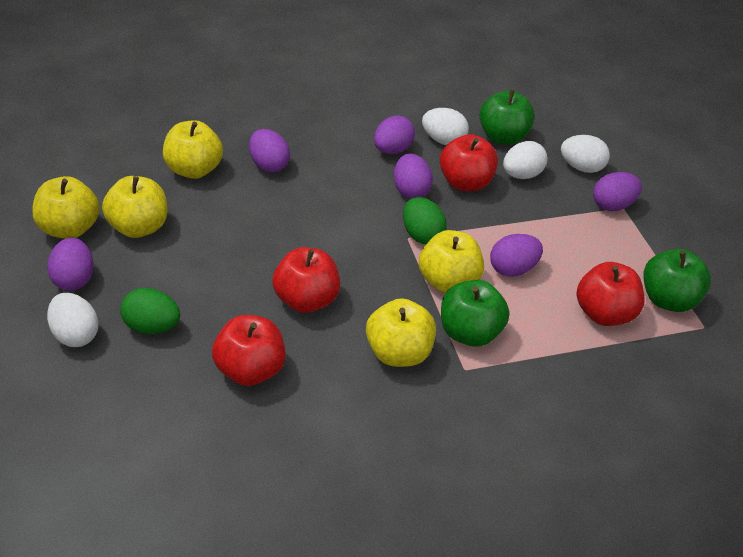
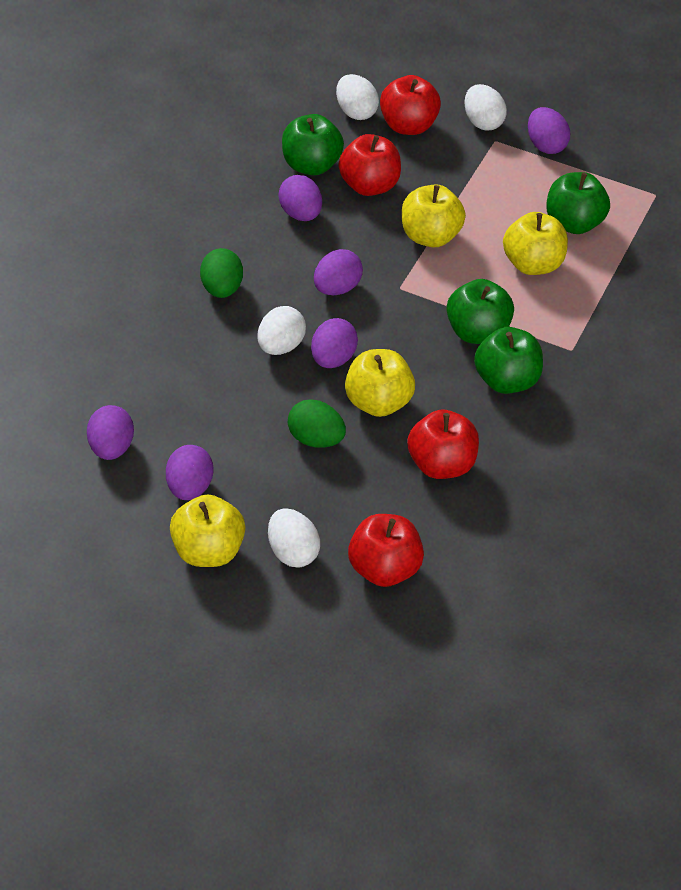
green apple: 3 -> 4
yellow apple: 5 -> 4

